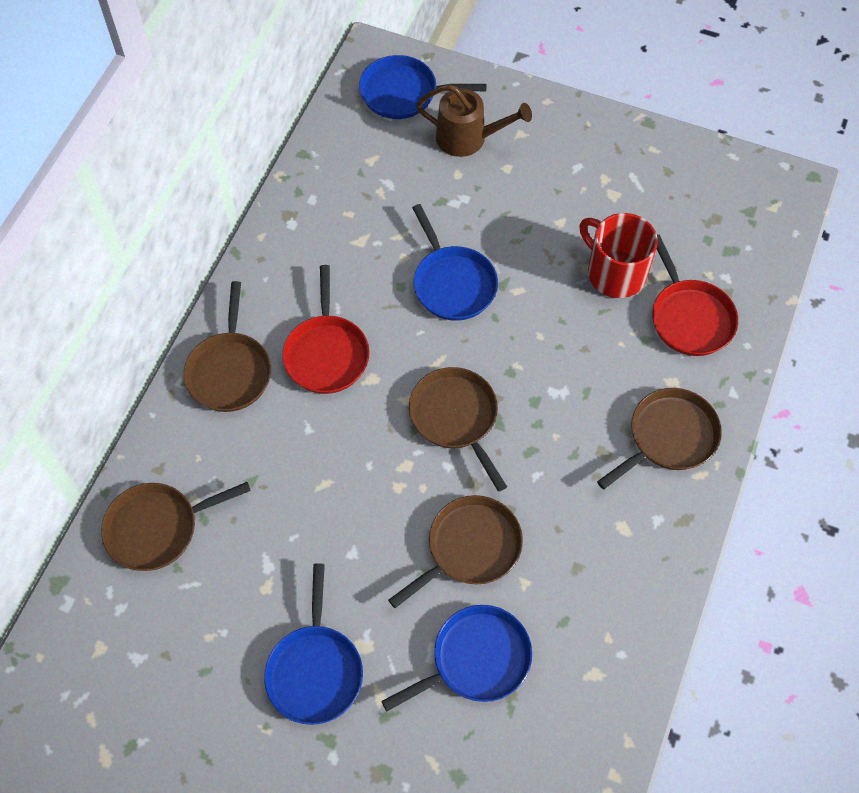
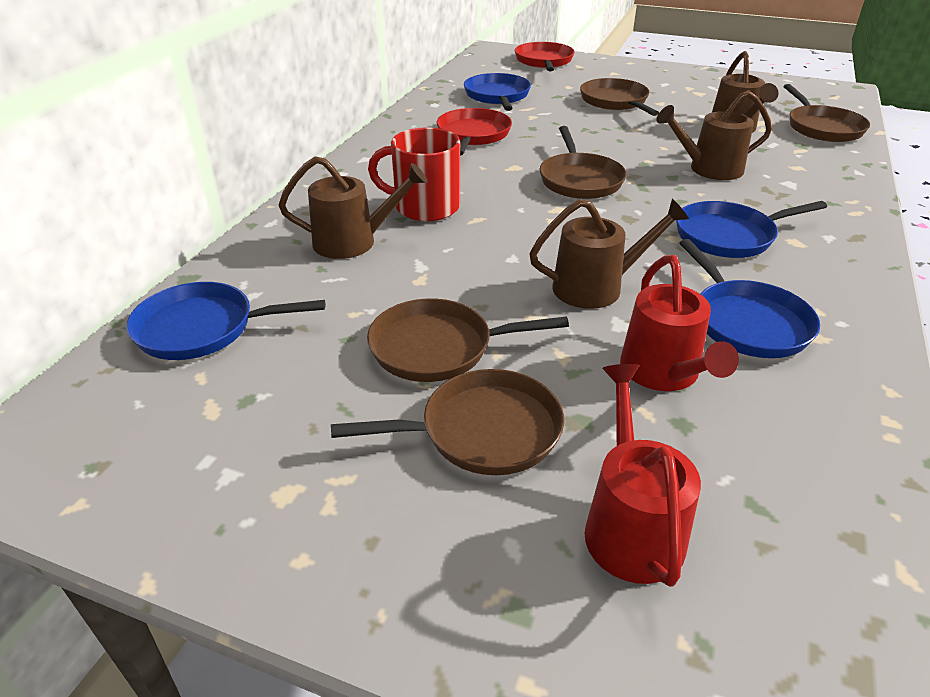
brown watering can: 1 -> 4
red watering can: 0 -> 2

